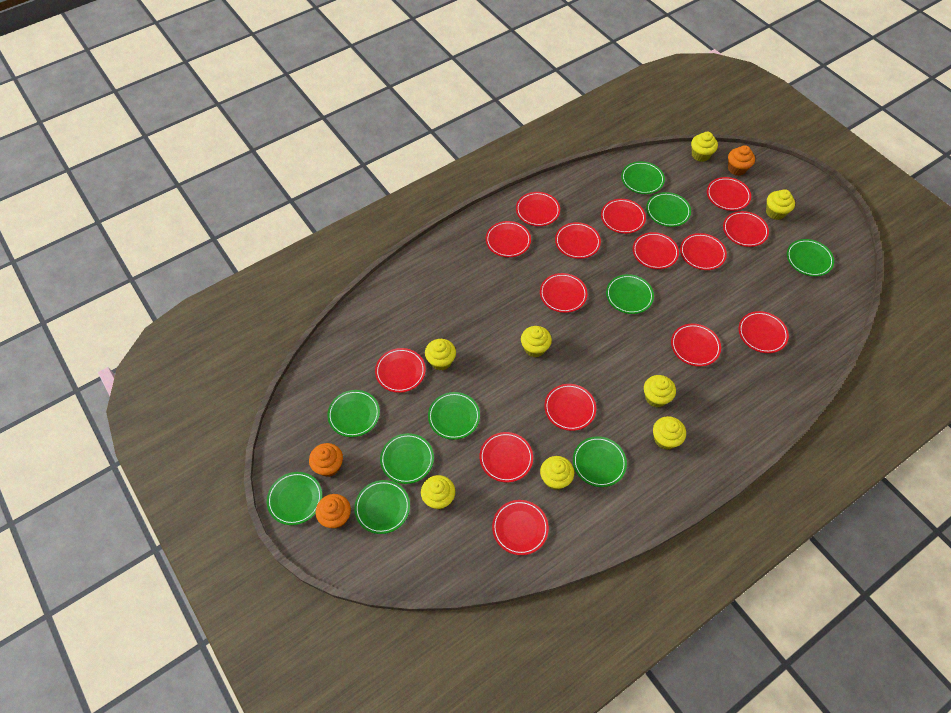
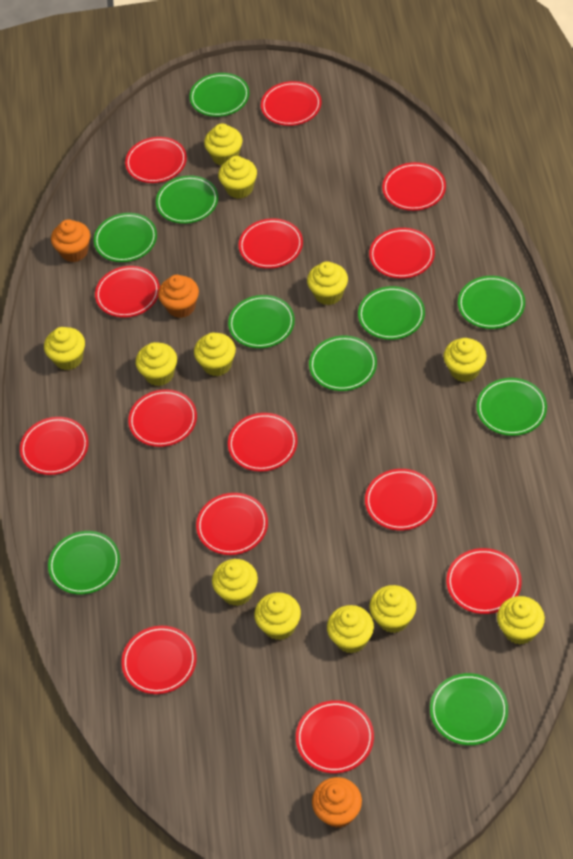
red plate: 15 -> 14
yellow cupcake: 8 -> 12

